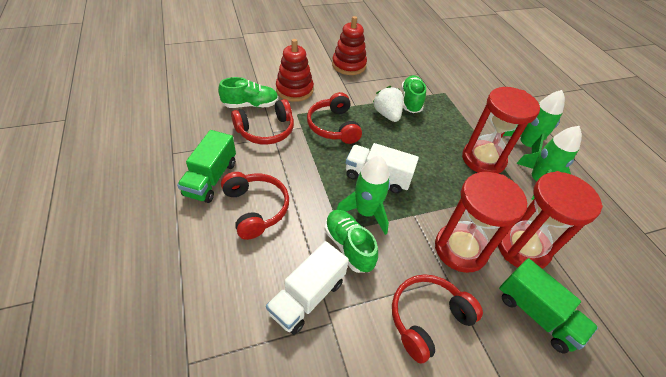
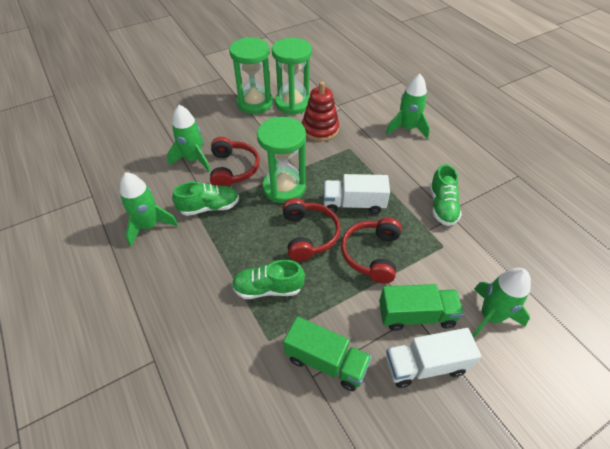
green hourglass: 0 -> 3
green rocket: 3 -> 4
red headphones: 4 -> 3
red hourglass: 3 -> 0
red stacking toy: 2 -> 1
white strawberry: 1 -> 0

